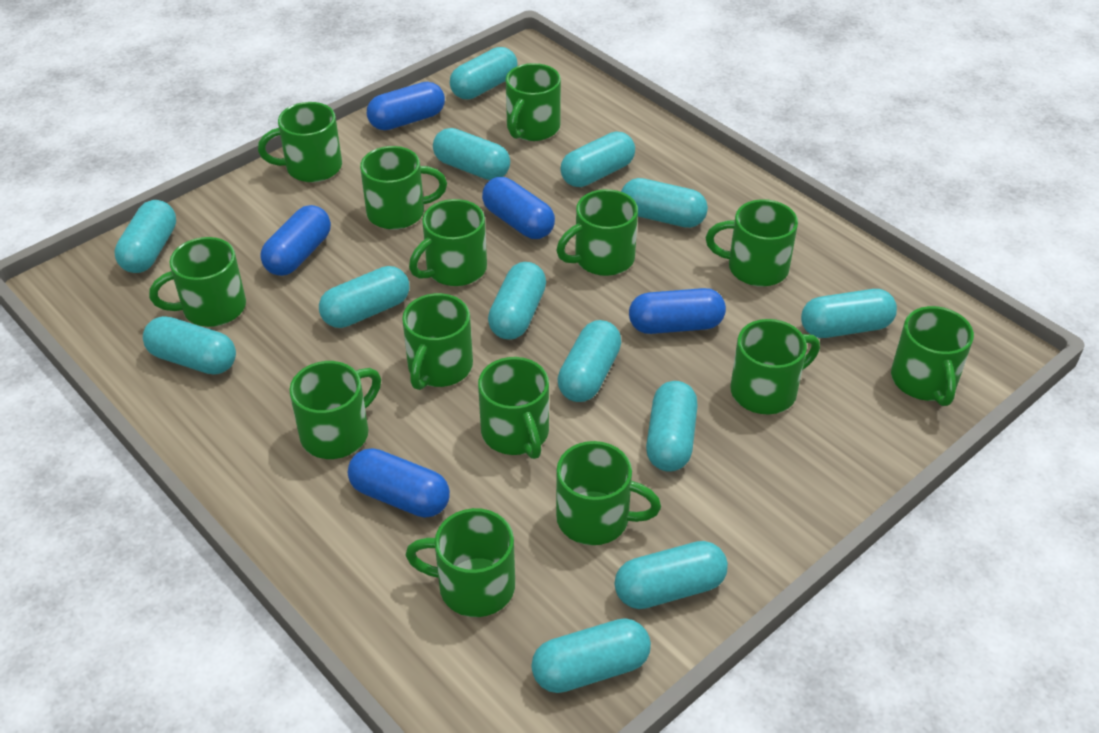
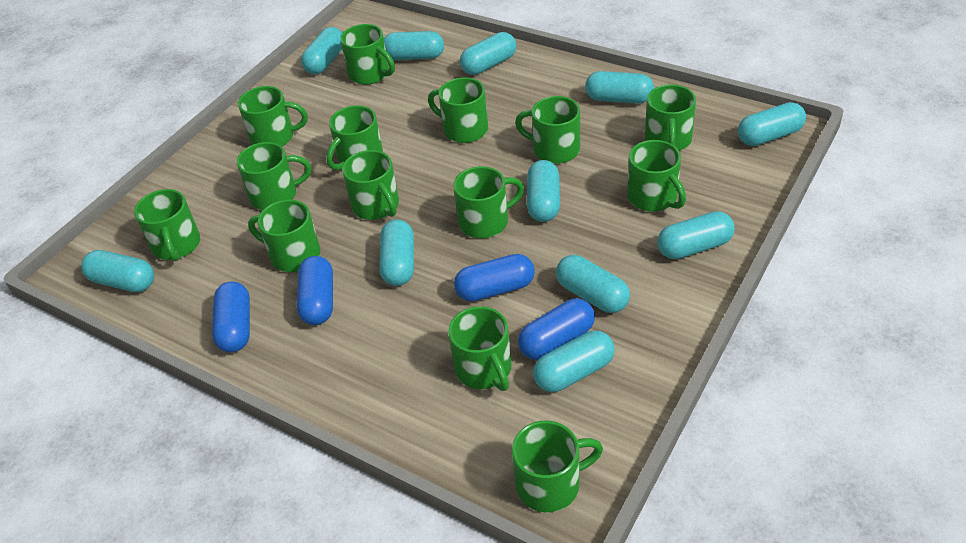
blue capsule: 5 -> 4
turquoise capsule: 13 -> 11

